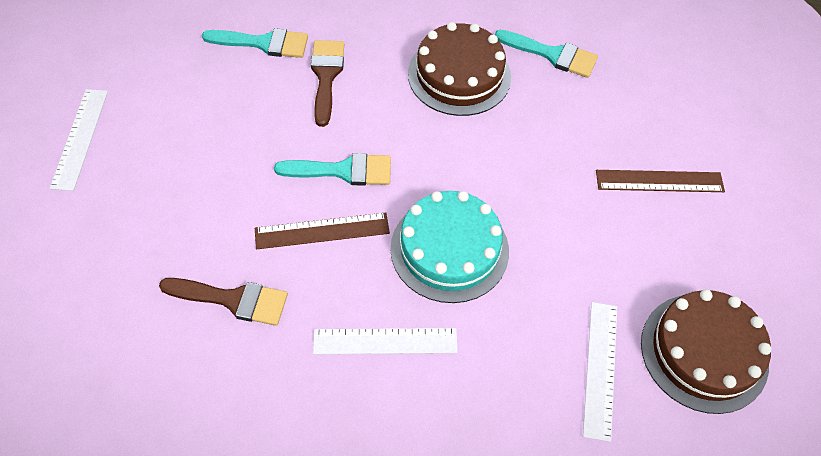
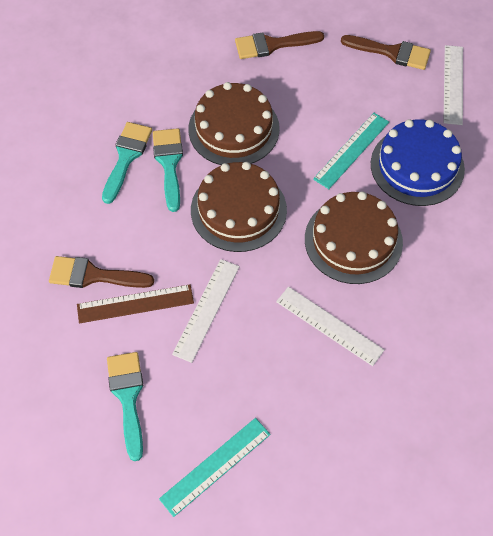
blue cake: 0 -> 1
brown brush: 2 -> 3
brown cake: 2 -> 3
brown ruler: 2 -> 1
turquoise cake: 1 -> 0
turquoise ruler: 0 -> 2

